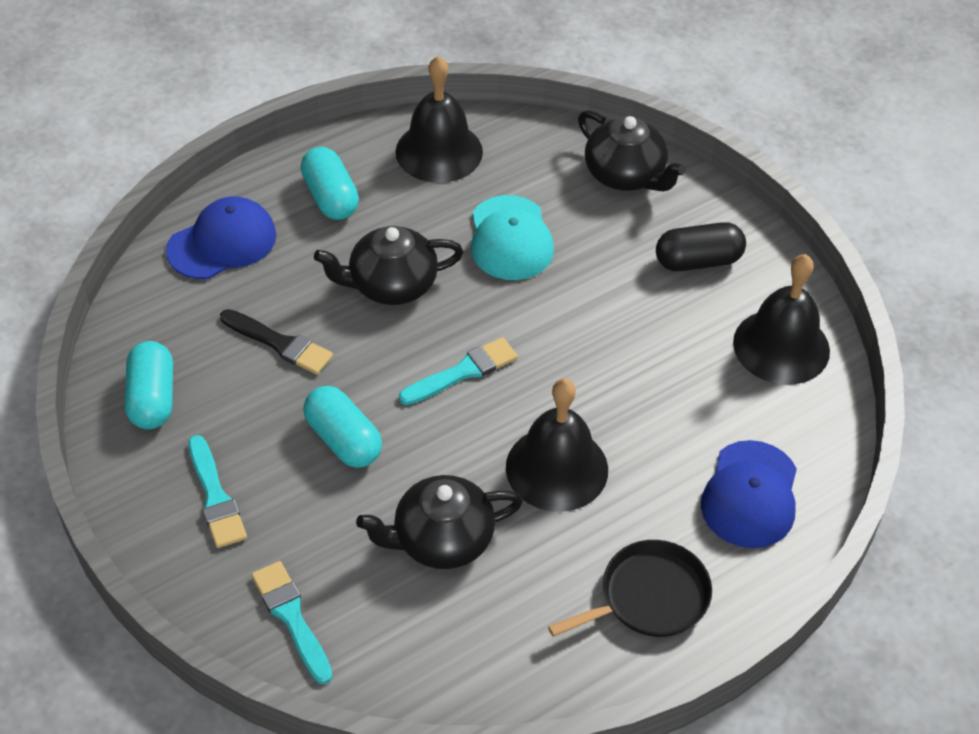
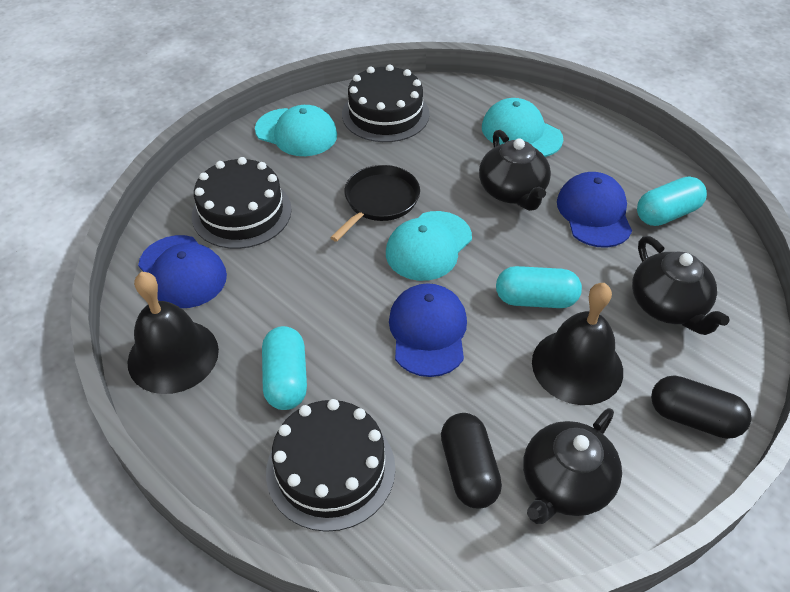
black bell: 3 -> 2
black brush: 1 -> 0
black cake: 0 -> 3
black capsule: 1 -> 2
blue cap: 2 -> 3
turquoise brush: 3 -> 0
turquoise cap: 1 -> 3

